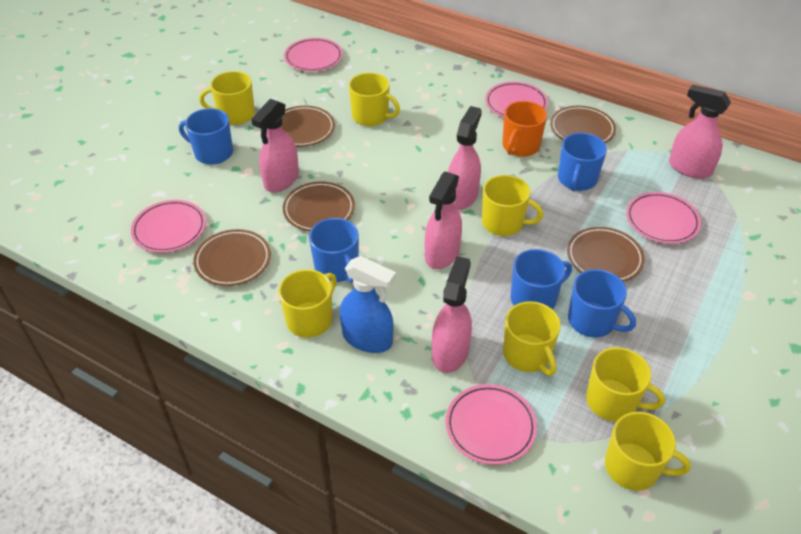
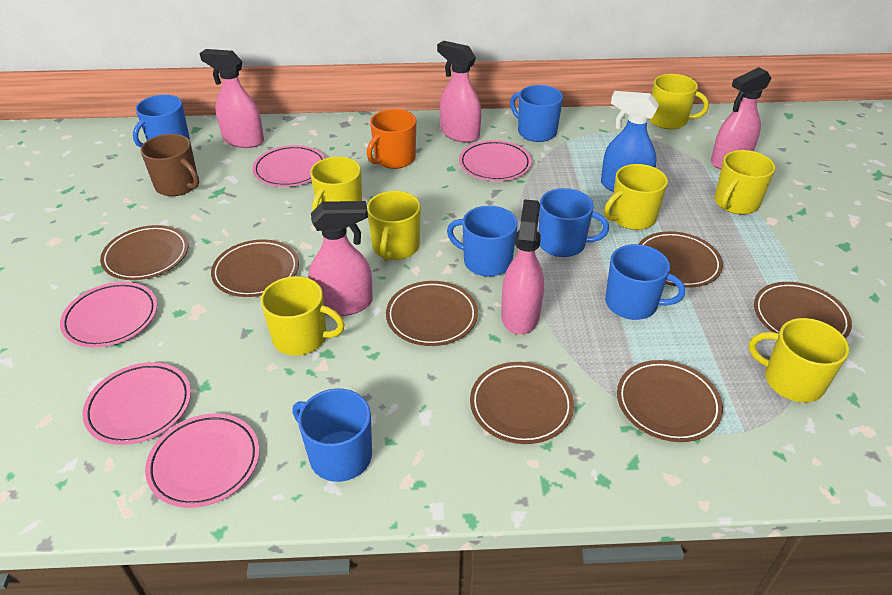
blue mug: 5 -> 6
brown mug: 0 -> 1
brown plate: 5 -> 7

